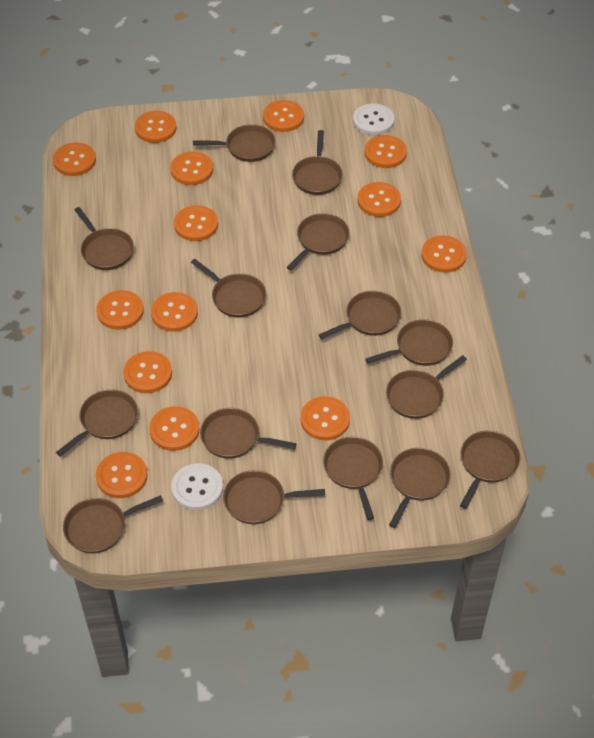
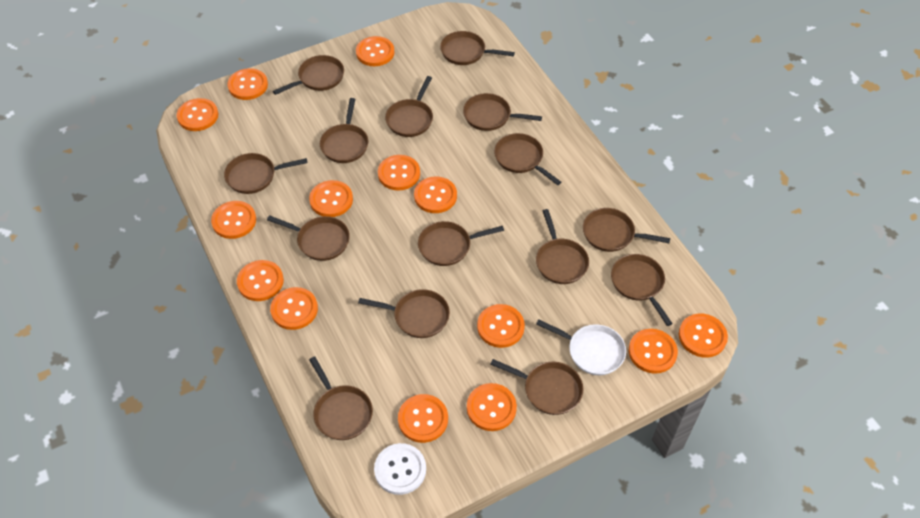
white button: 2 -> 1
white pan: 0 -> 1

